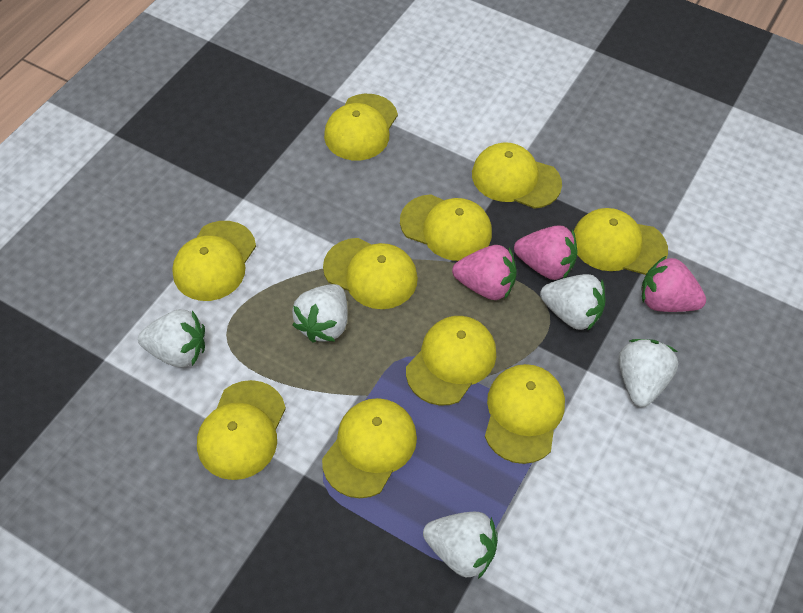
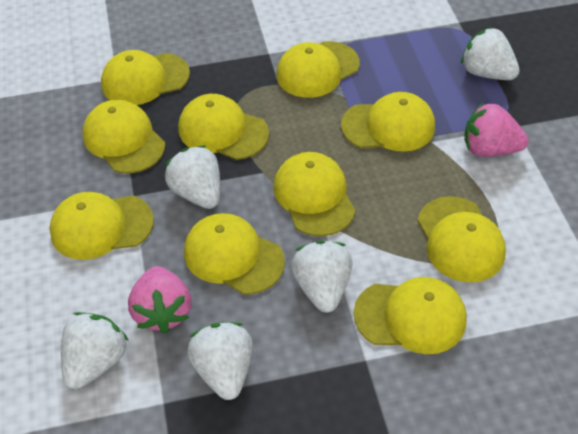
pink strawberry: 3 -> 2

